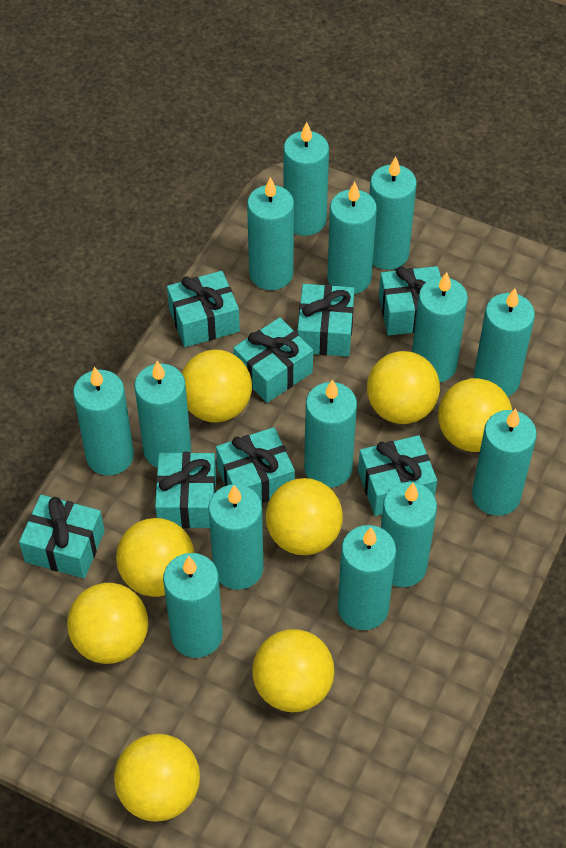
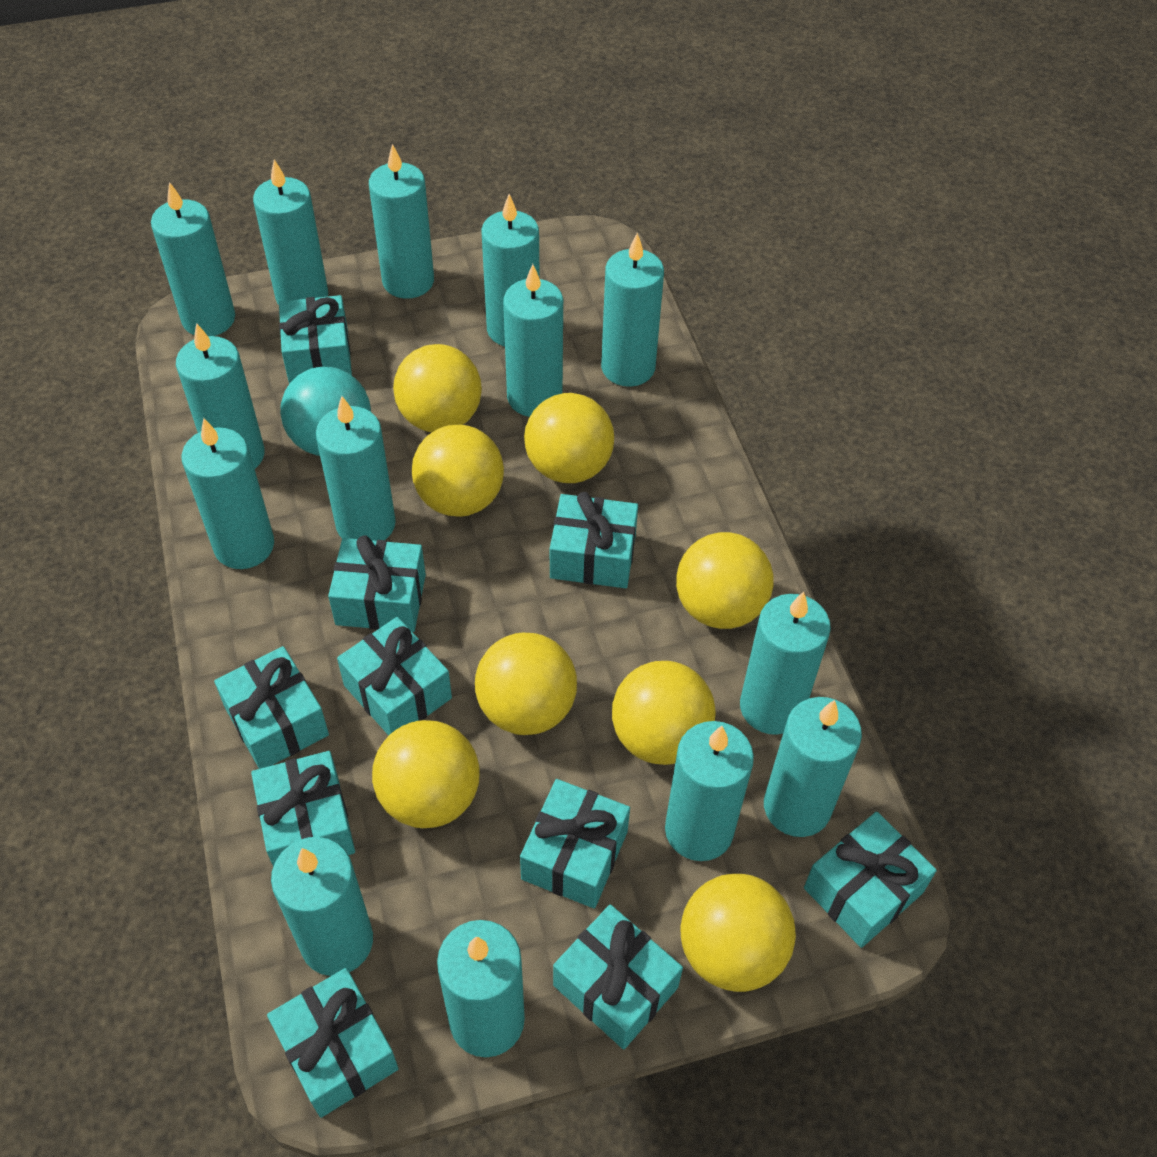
turquoise ball: 0 -> 1
turquoise gift: 8 -> 10

